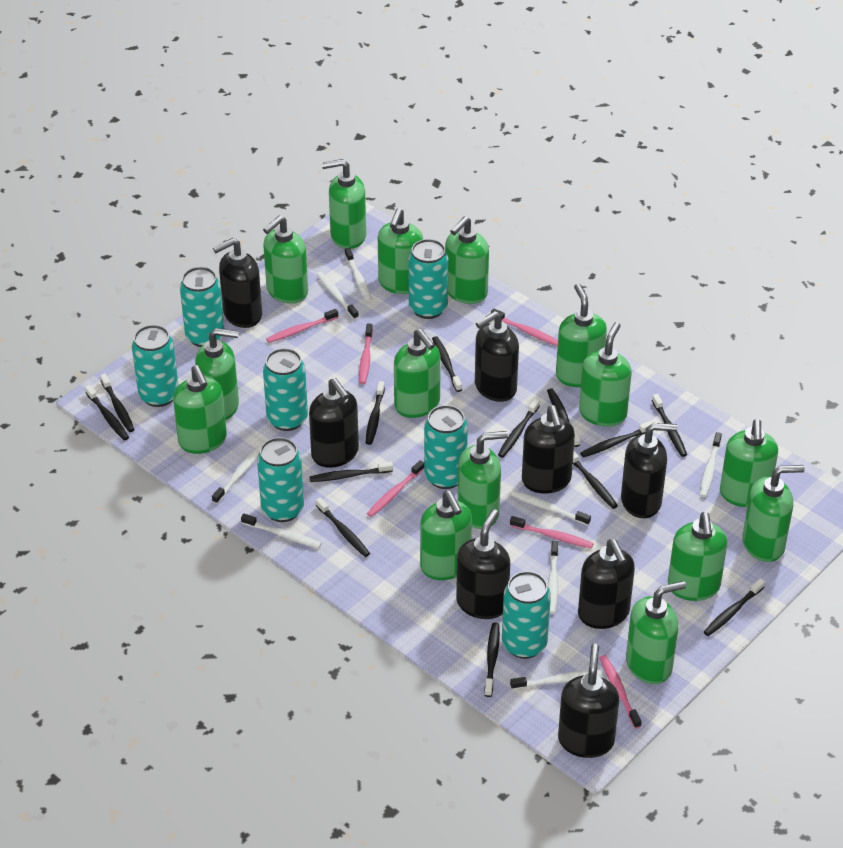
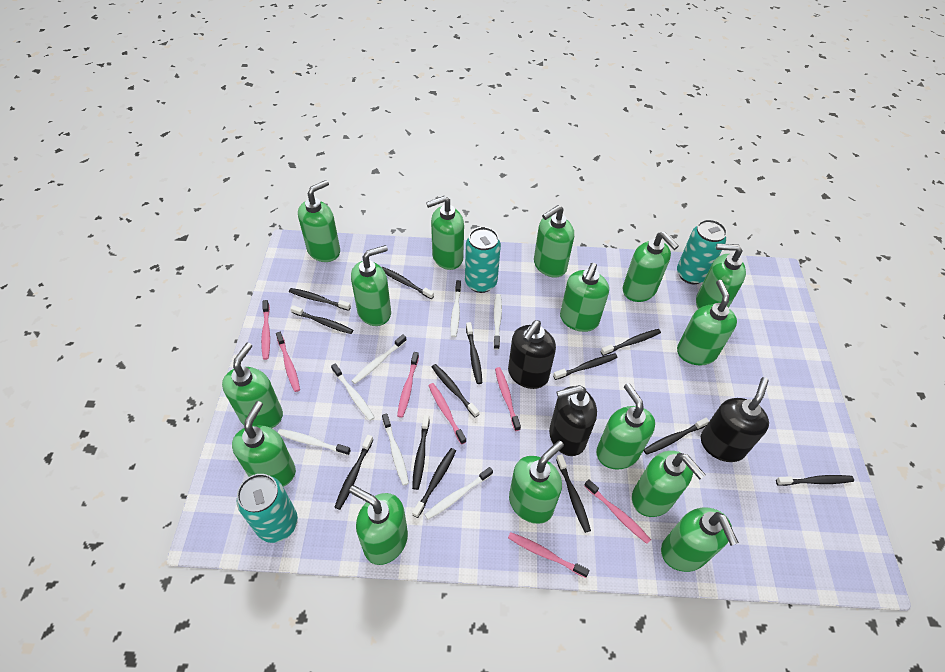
black soap dispenser: 8 -> 3
pink toothbrush: 6 -> 7
turquoise can: 7 -> 3
white toothbrush: 8 -> 7

